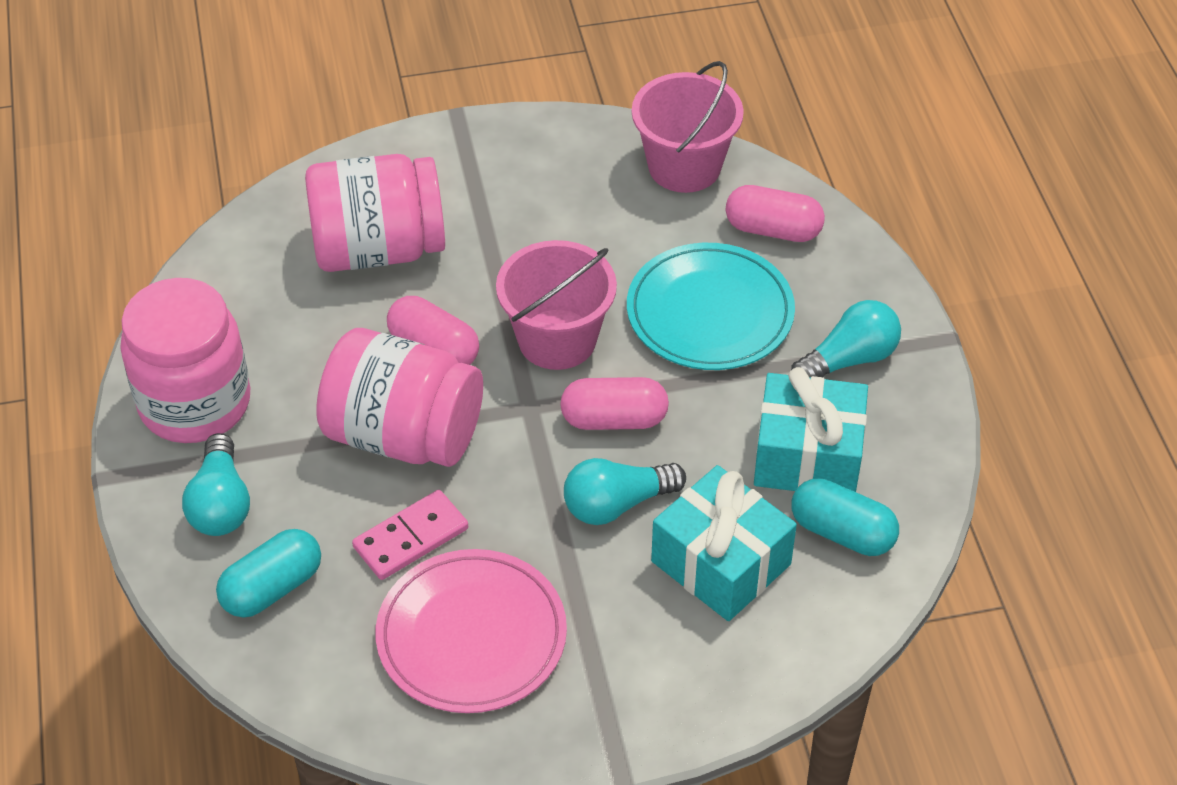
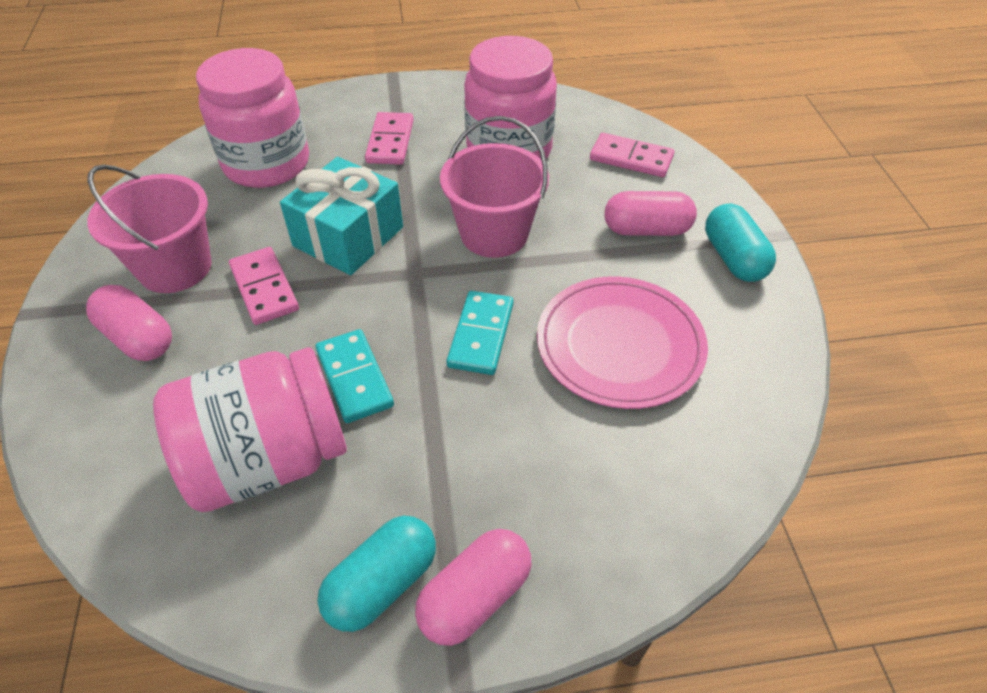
pink domino: 1 -> 3
turquoise domino: 0 -> 2
turquoise gift: 2 -> 1
turquoise light bulb: 3 -> 0
turquoise plate: 1 -> 0

